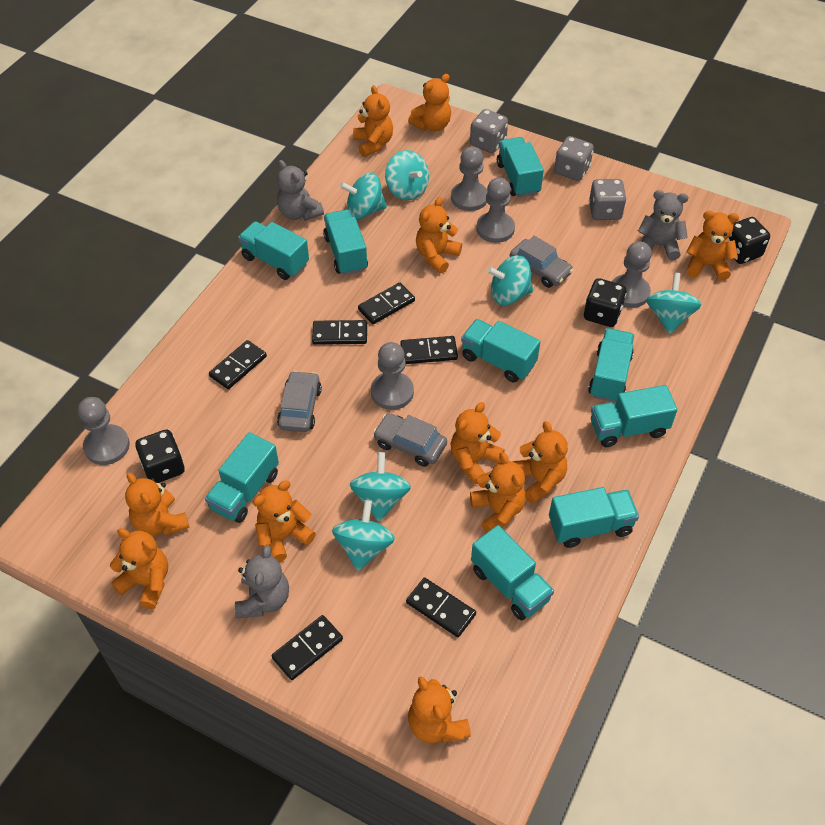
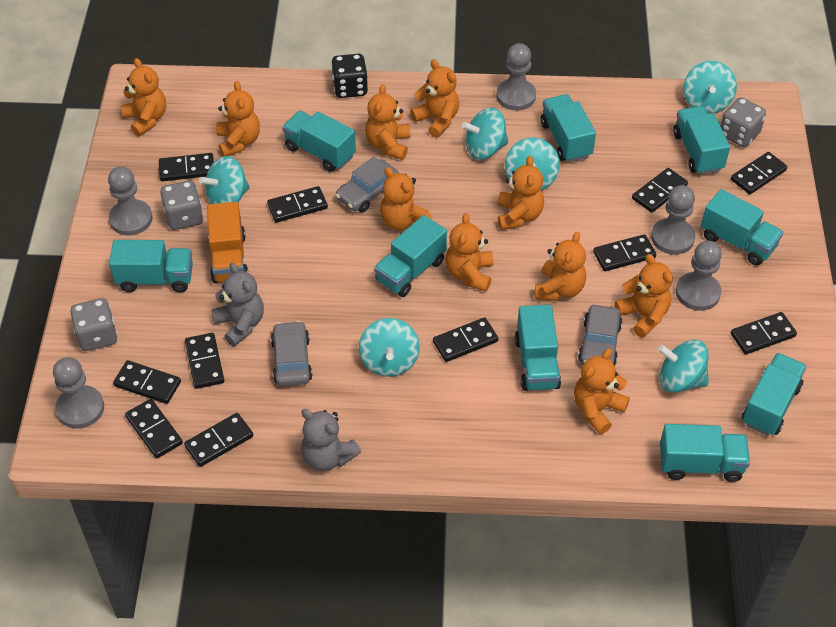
black dice: 3 -> 1
black domino: 6 -> 11
grey teddy bear: 3 -> 2
orange teddy bear: 11 -> 10
orange truck: 0 -> 1

